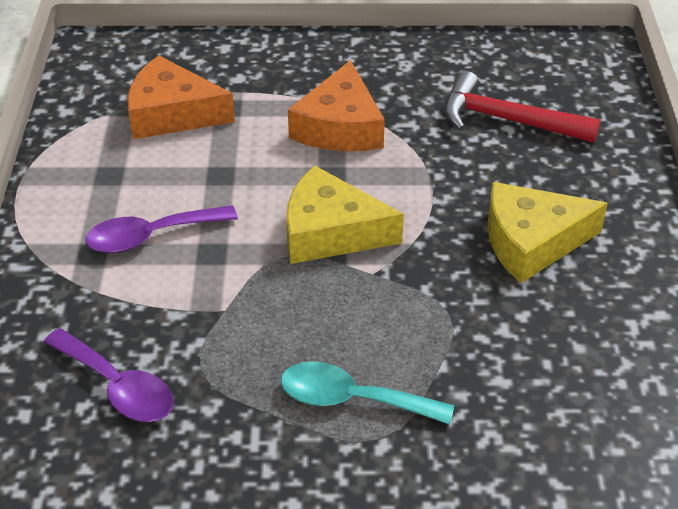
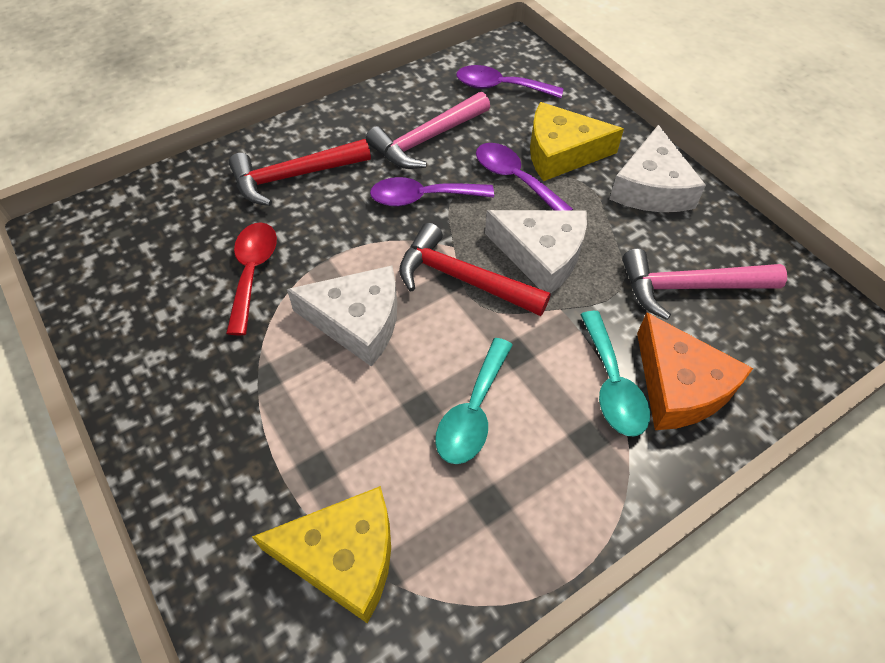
orange cheese: 2 -> 1
pink hammer: 0 -> 2
purple spoon: 2 -> 3
red hammer: 1 -> 2
red spoon: 0 -> 1
turquoise spoon: 1 -> 2
white cheese: 0 -> 3

